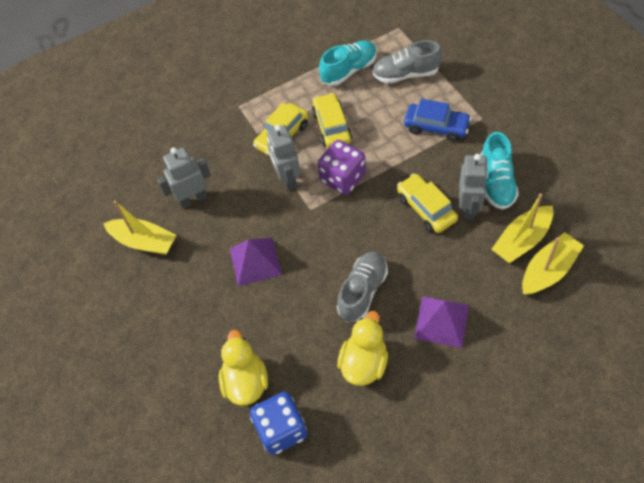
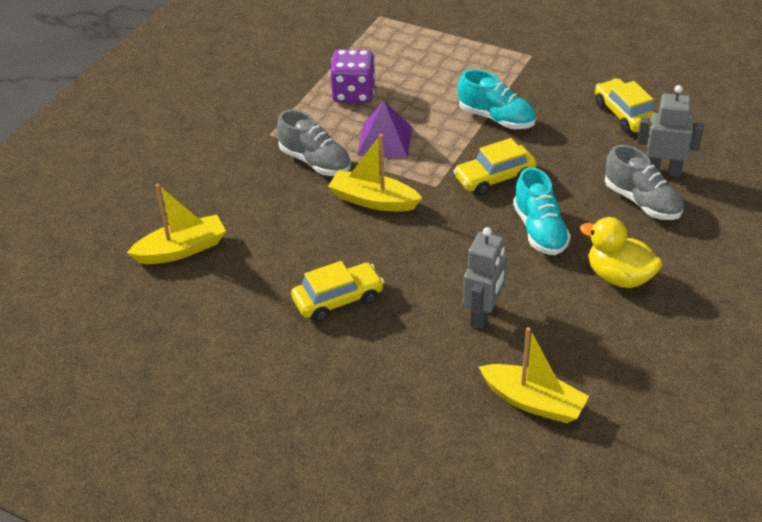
blue car: 1 -> 0
blue dice: 1 -> 0
grey robot: 3 -> 2
purple pyramid: 2 -> 1
yellow duck: 2 -> 1

